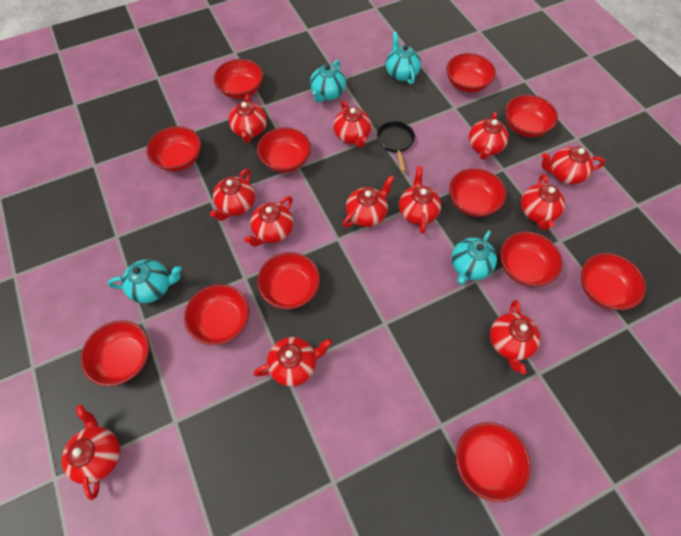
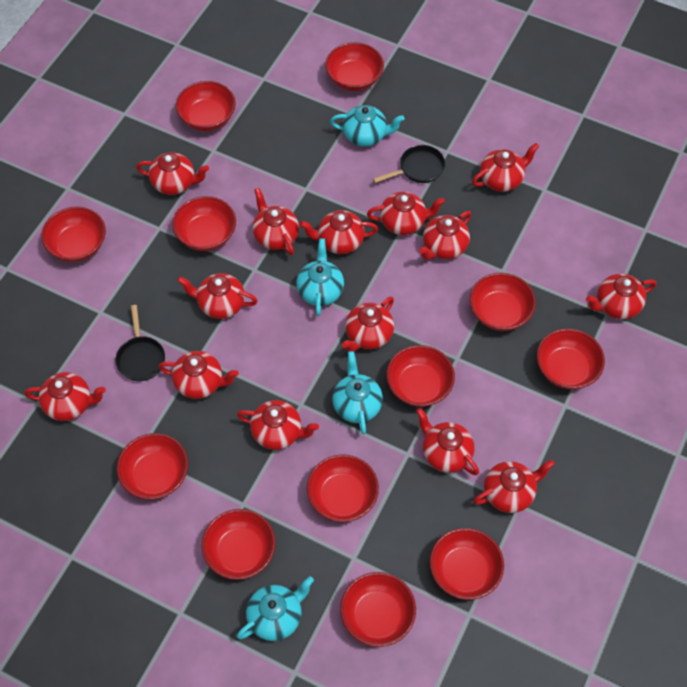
black pan: 1 -> 2
red teapot: 12 -> 14

